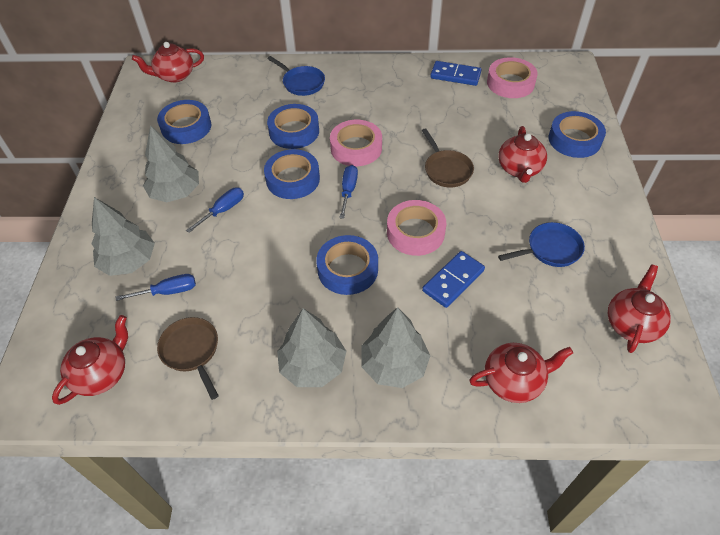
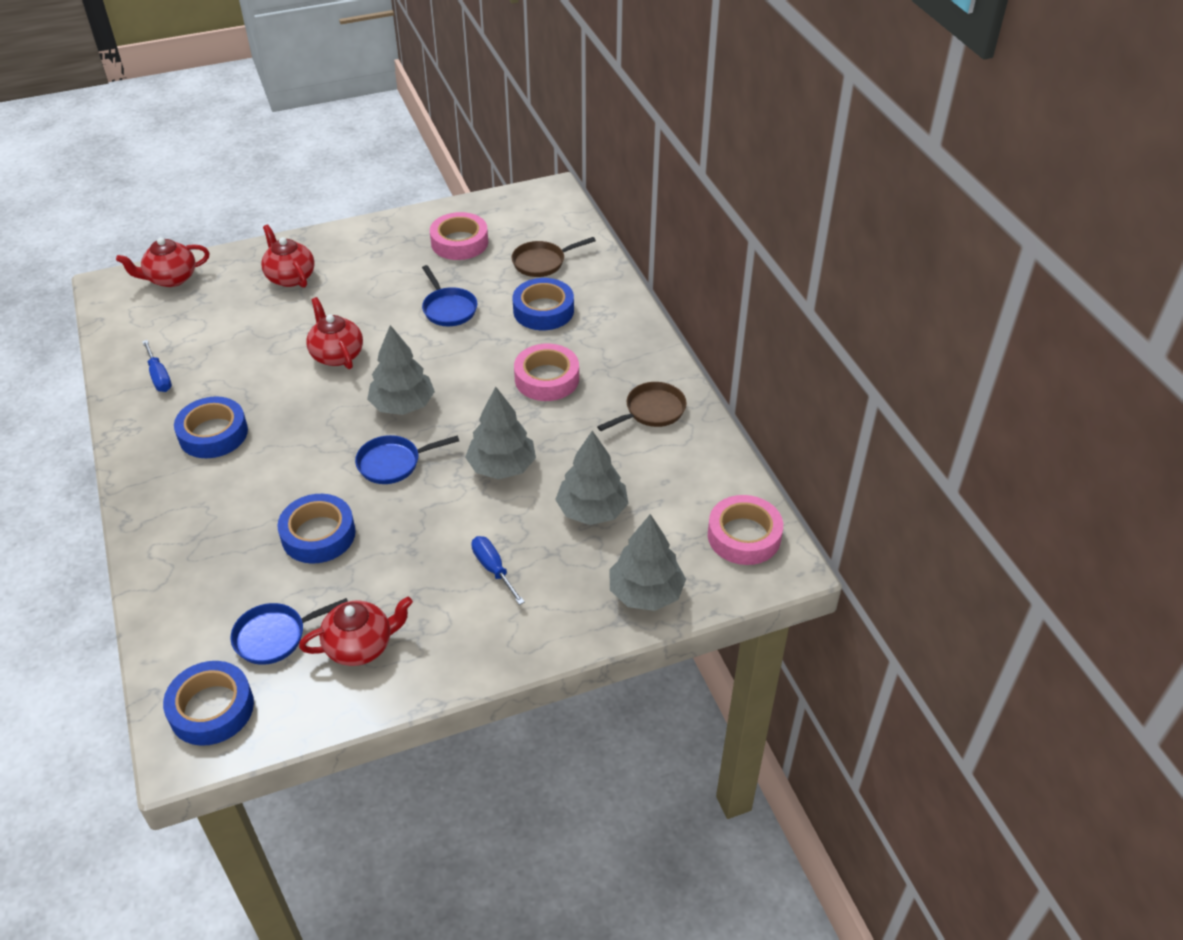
blue domino: 2 -> 0
blue pan: 2 -> 3
blue screwdriver: 3 -> 2
blue tape: 5 -> 4
red teapot: 5 -> 4

